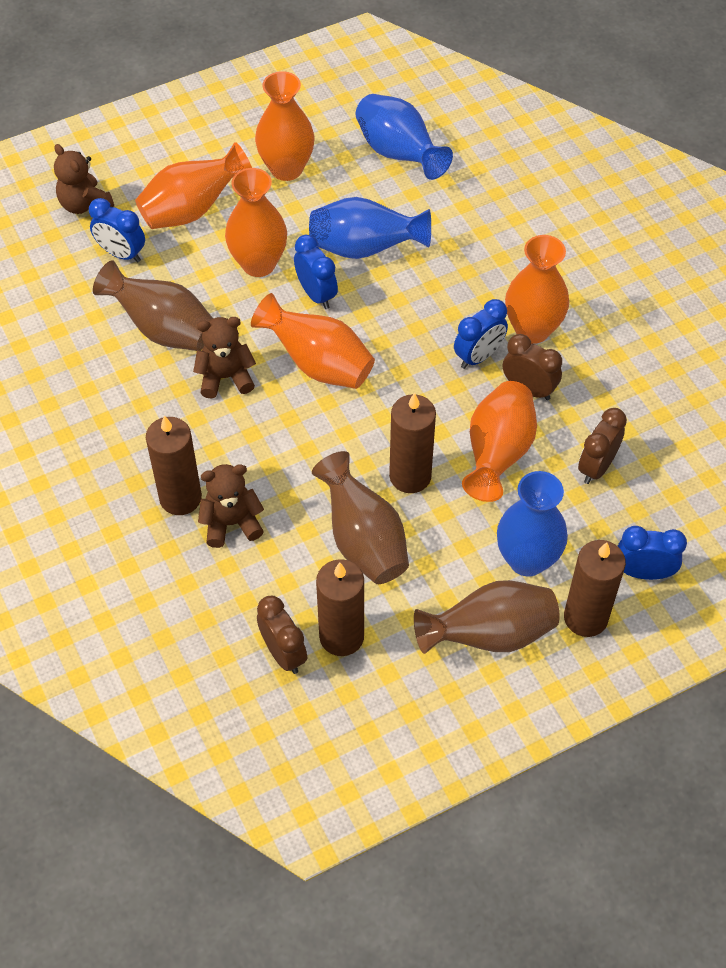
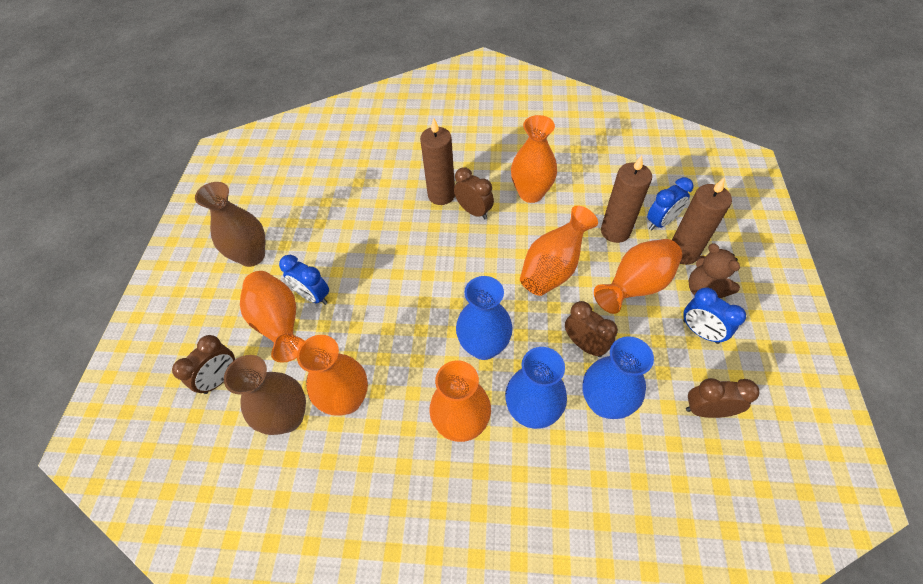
blue clock: 4 -> 3
brown candle: 4 -> 3
brown clock: 3 -> 4
brown teddy bear: 3 -> 1
brown vase: 3 -> 2

